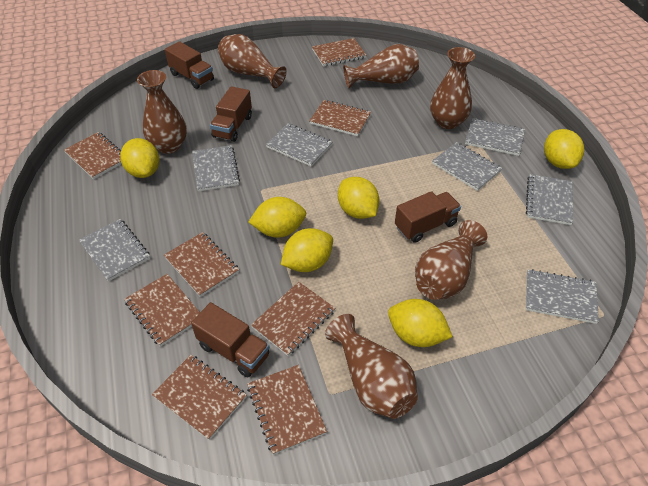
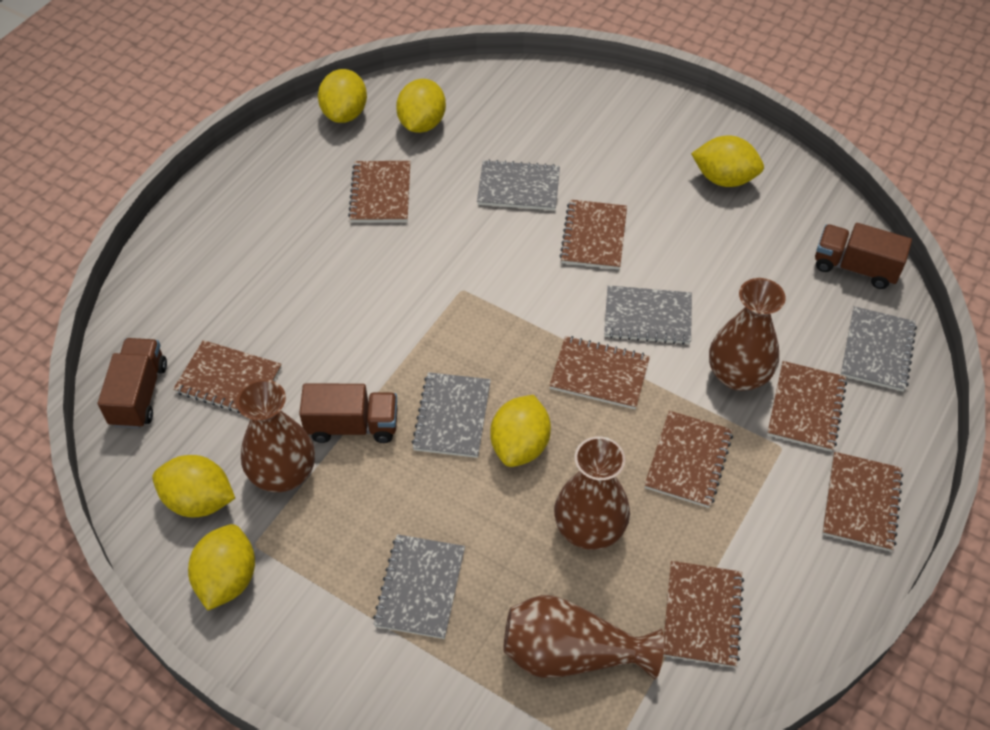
brown truck: 4 -> 3
brown vase: 6 -> 4
grey notebook: 7 -> 5

